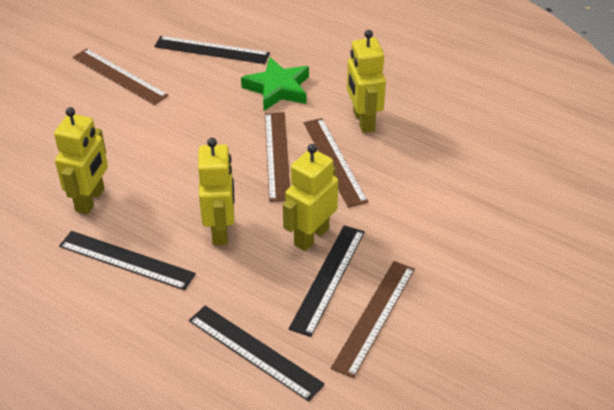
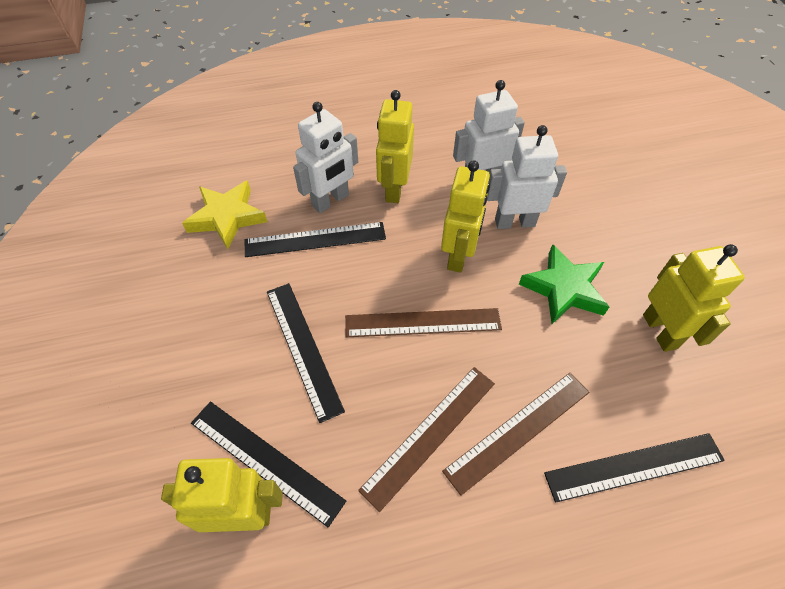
brown ruler: 4 -> 3
white robot: 0 -> 3
yellow star: 0 -> 1

